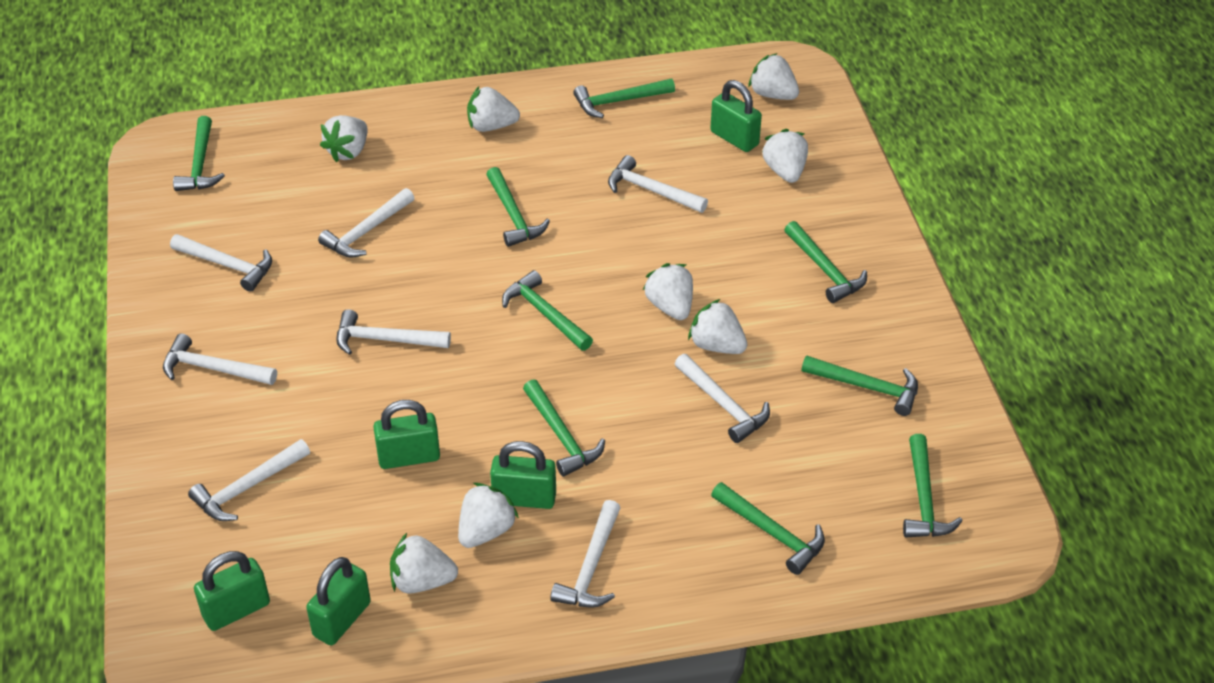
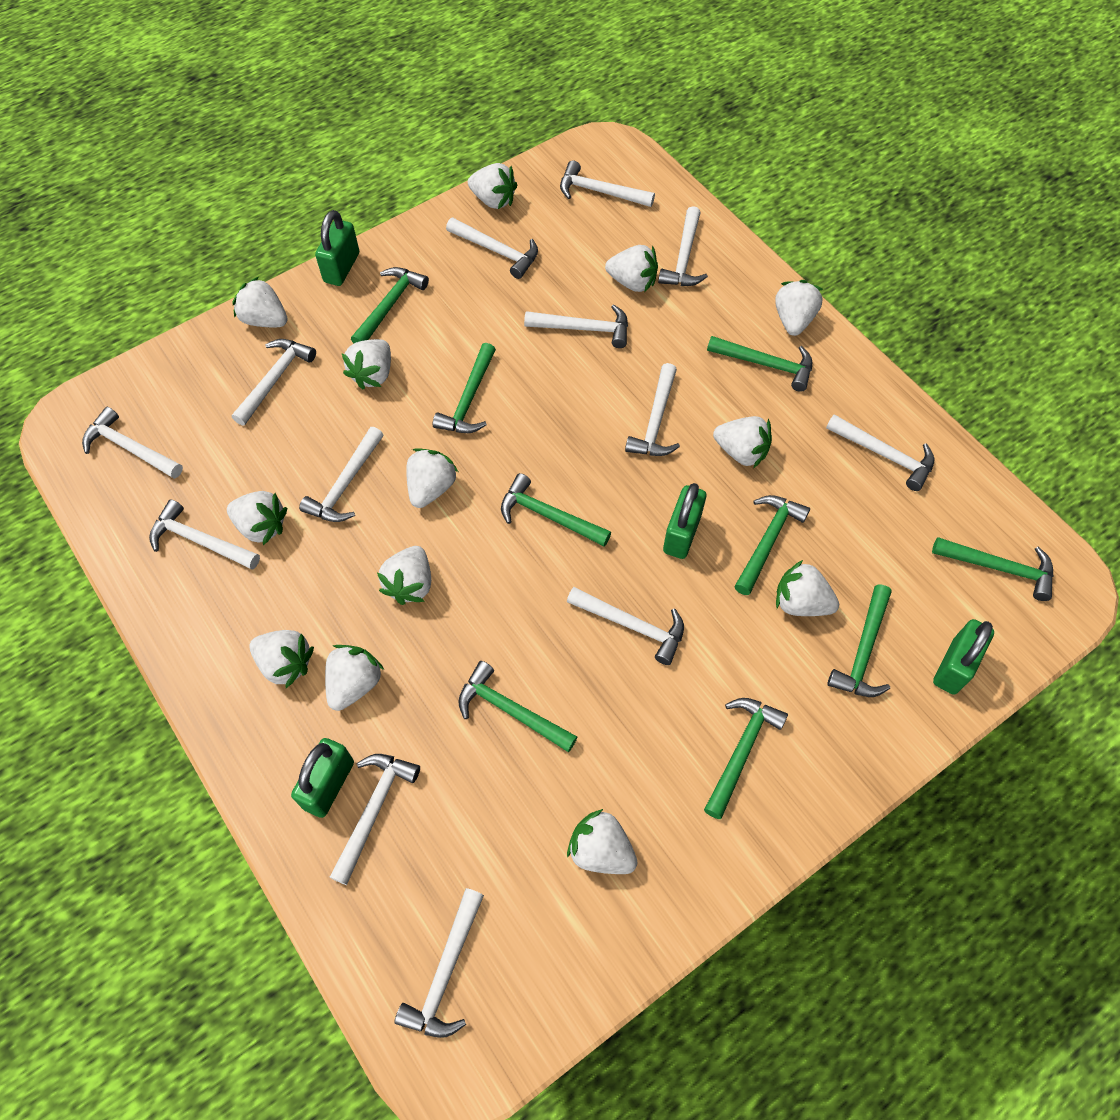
green padlock: 5 -> 4
white hammer: 8 -> 13
white strawberry: 8 -> 13

